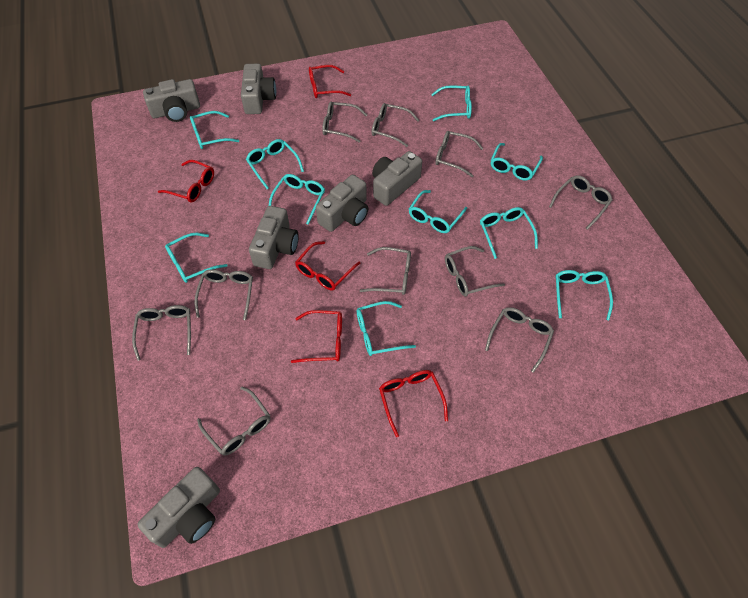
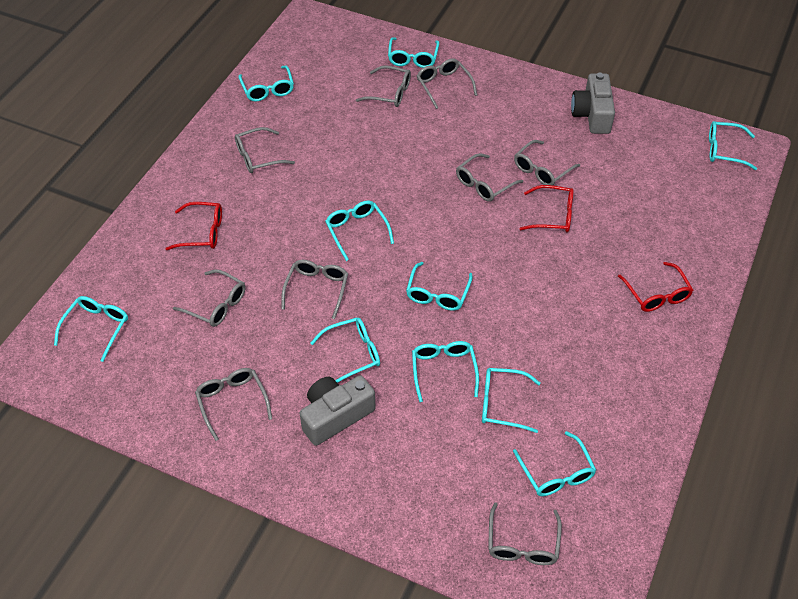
grey camera: 6 -> 2
grey glasses: 10 -> 9
red glasses: 5 -> 3

